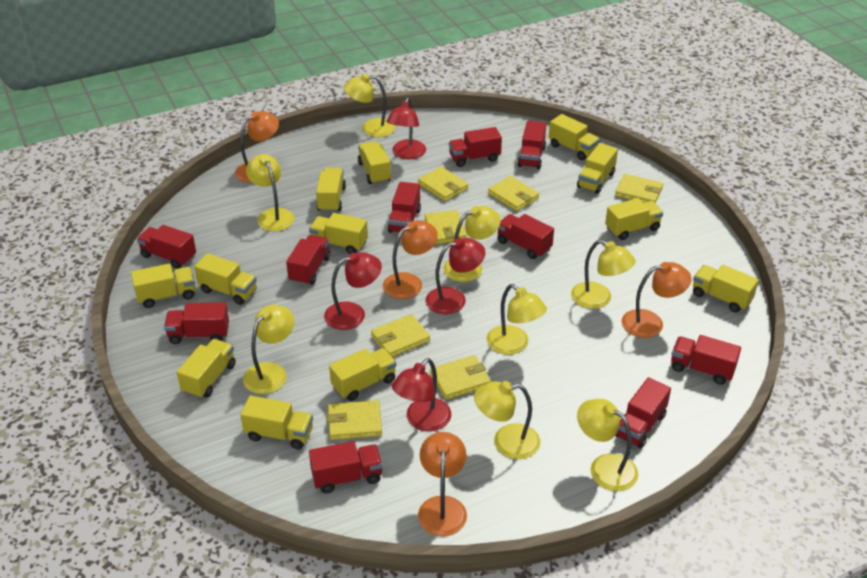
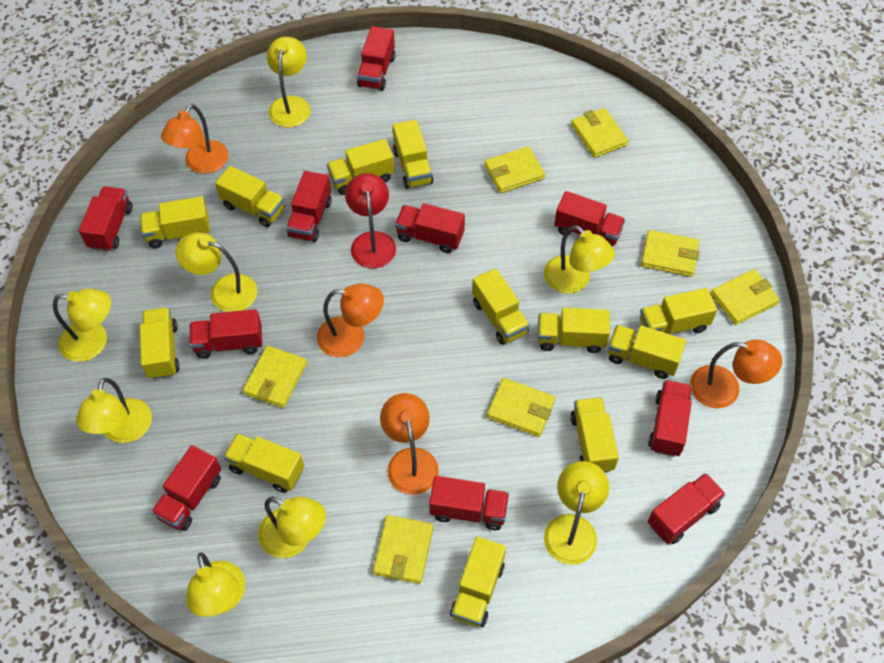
red lamp: 4 -> 1

